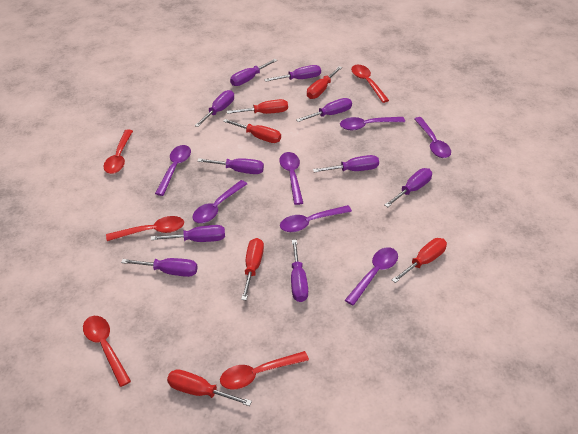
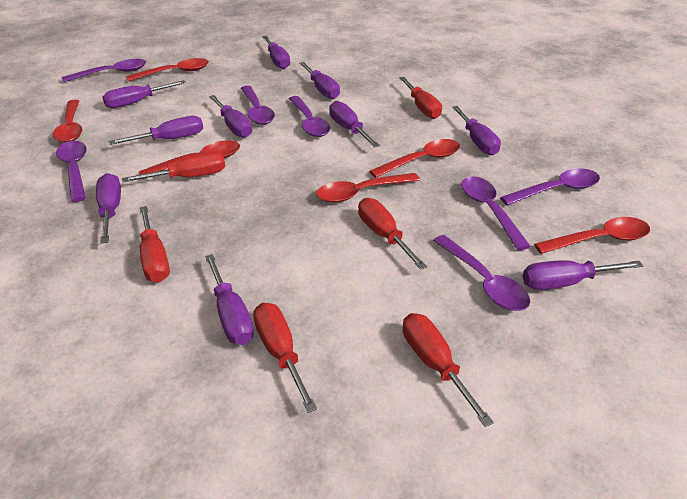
red spoon: 5 -> 6

